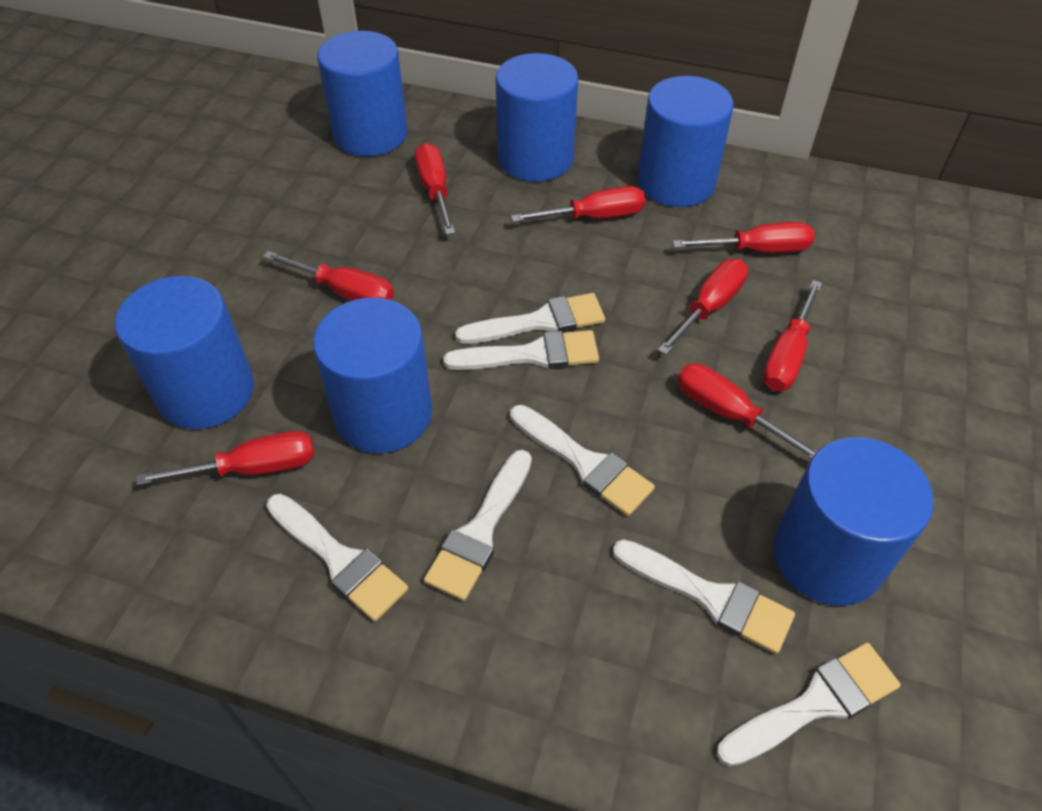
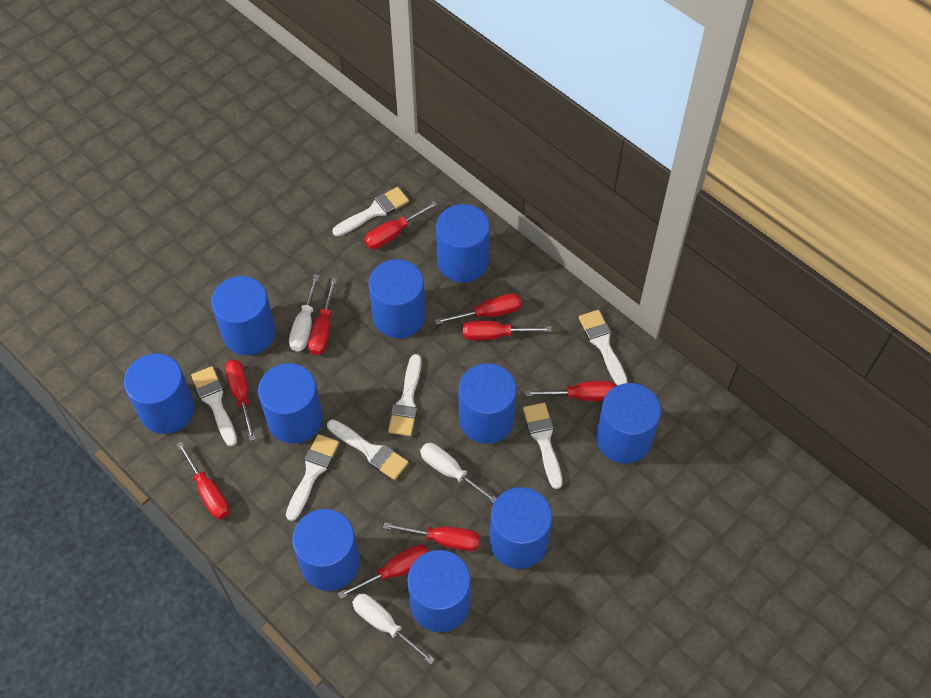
blue cylinder: 6 -> 10
red screwdriver: 8 -> 9
white screwdriver: 0 -> 3

